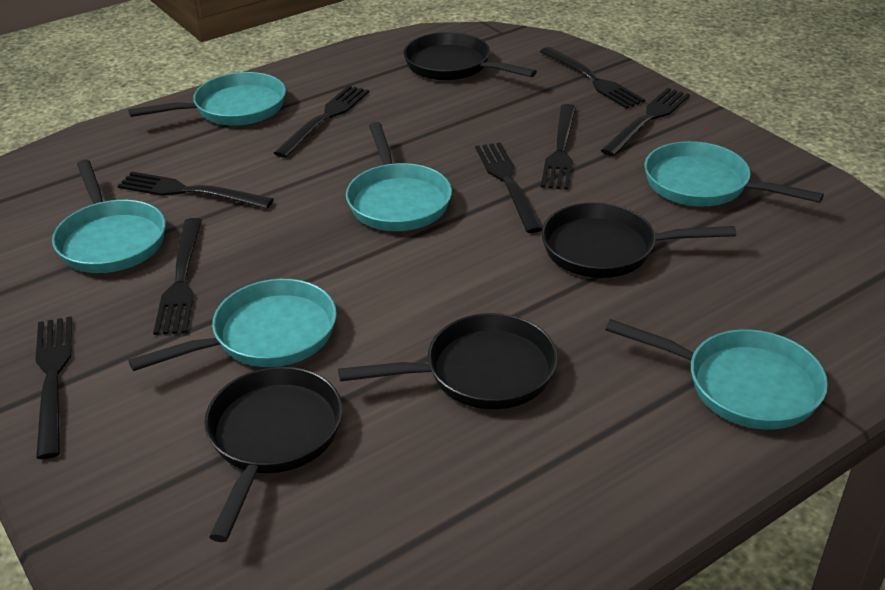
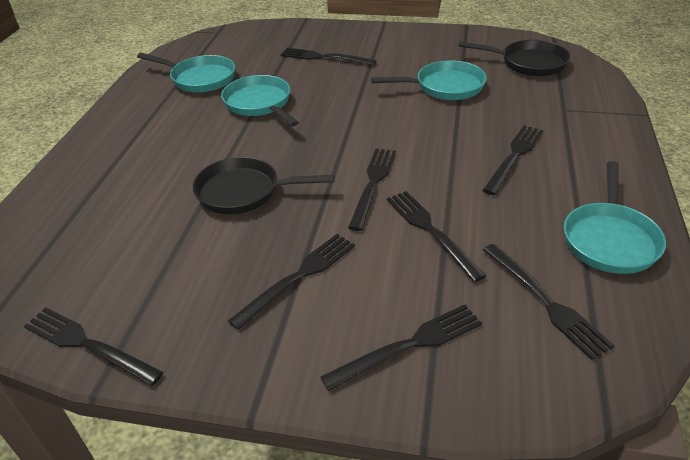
black pan: 4 -> 2
turquoise pan: 6 -> 4

